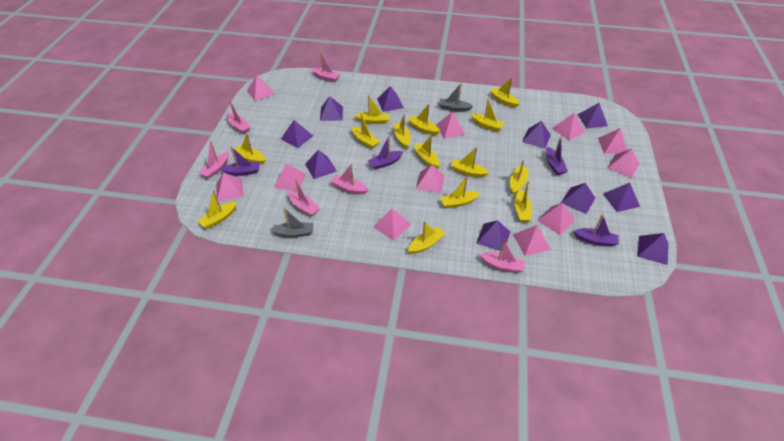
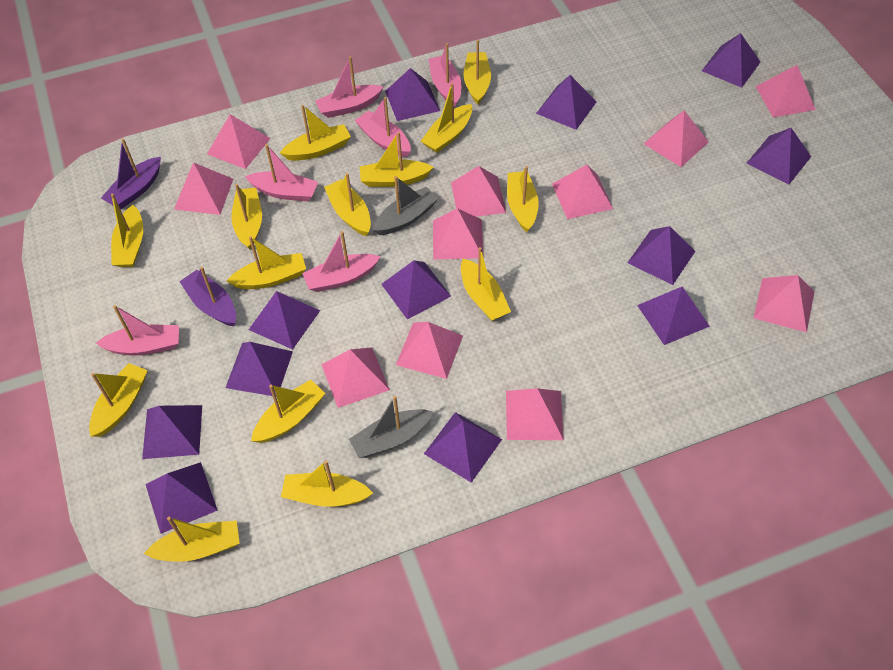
purple boat: 4 -> 2
purple pyramid: 10 -> 12

